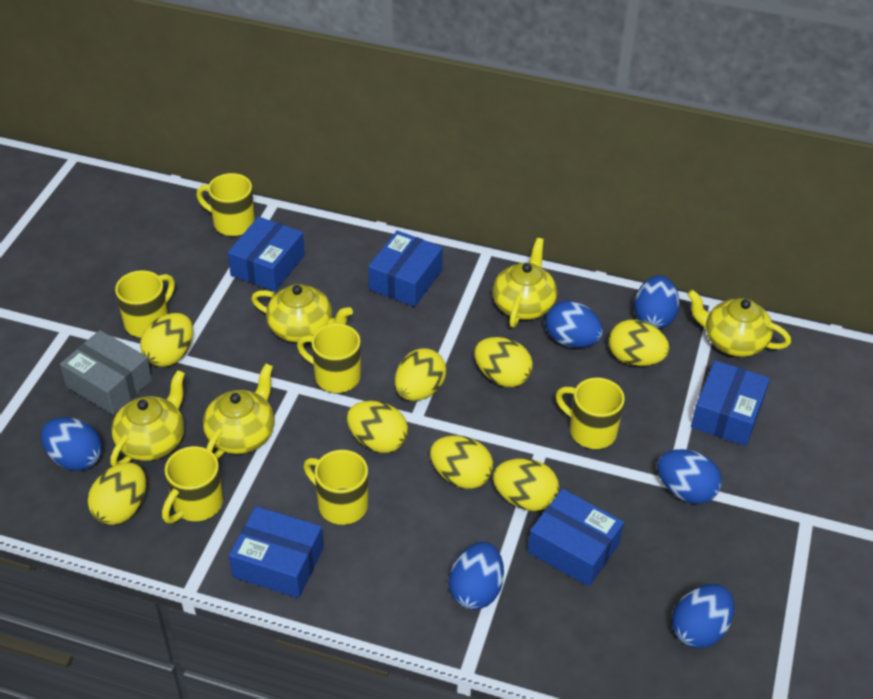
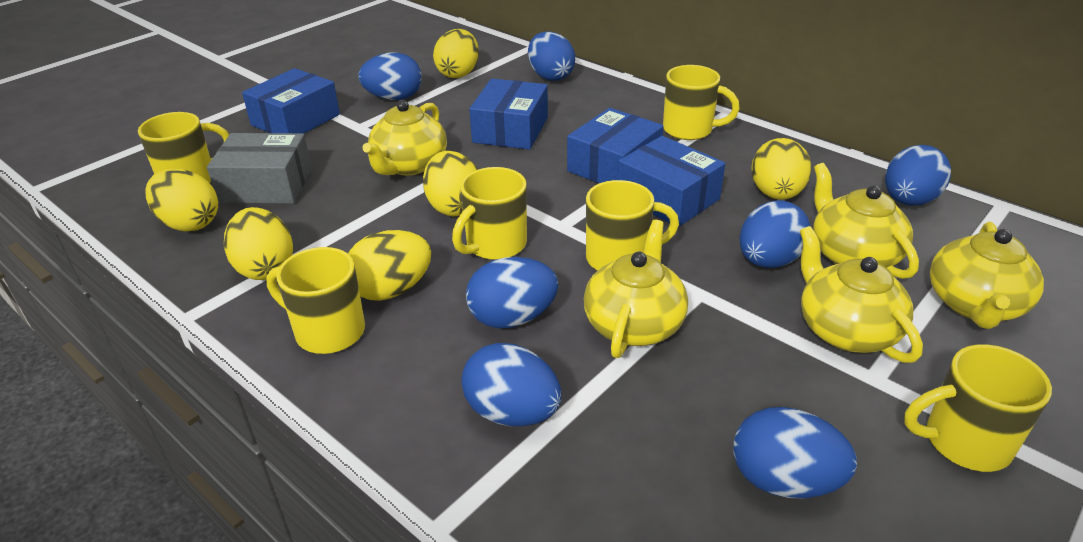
blue box: 5 -> 4
blue egg: 6 -> 7
yellow egg: 8 -> 6

